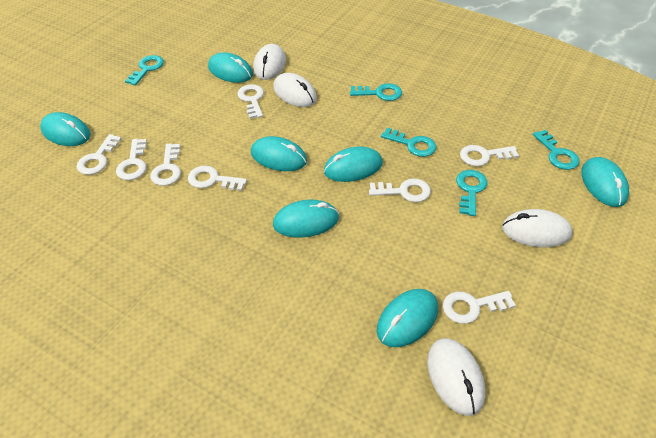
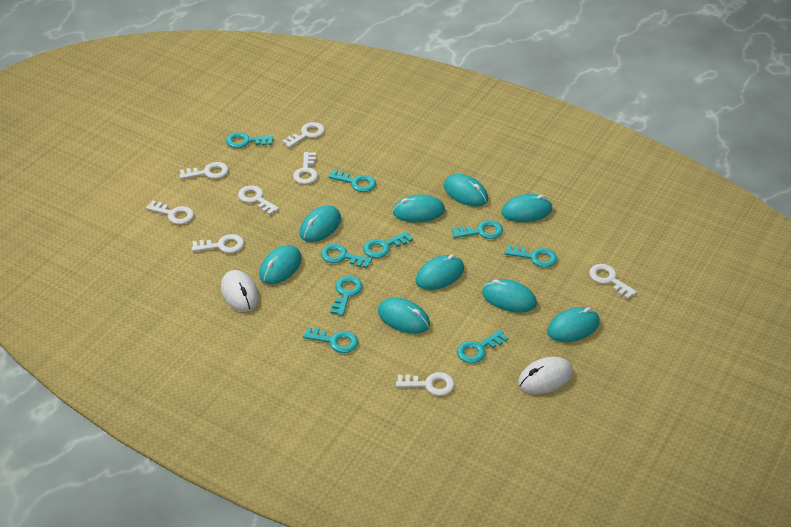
turquoise key: 5 -> 9
turquoise mouse: 7 -> 9
white mouse: 4 -> 2

